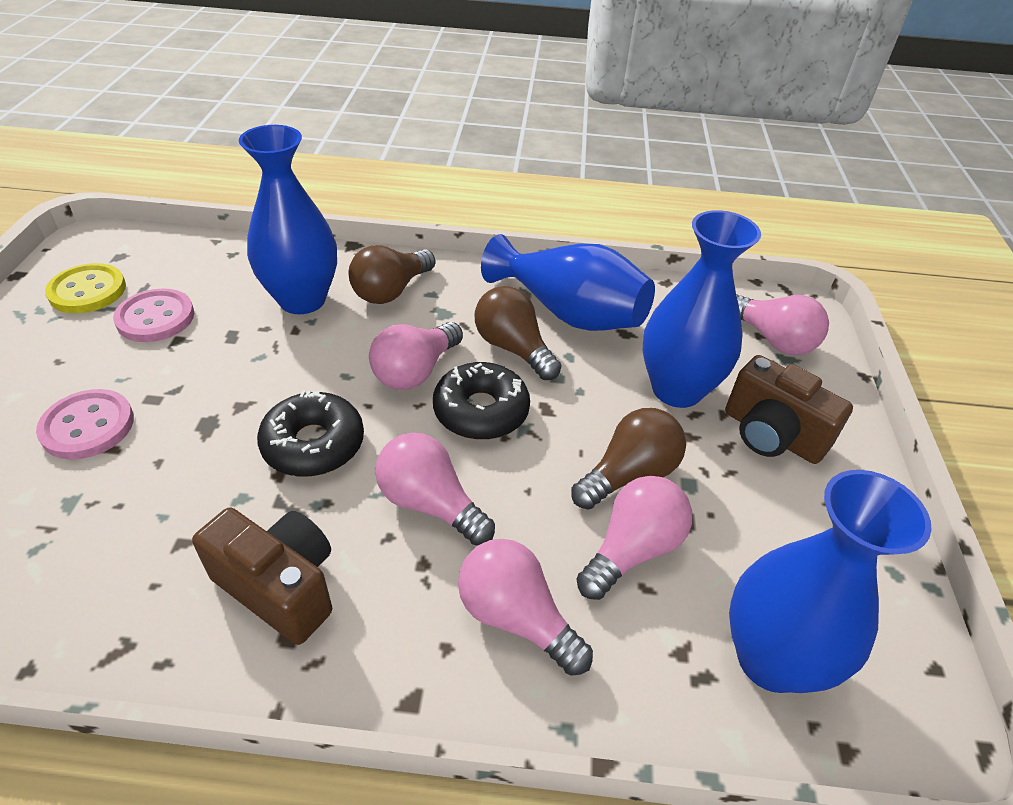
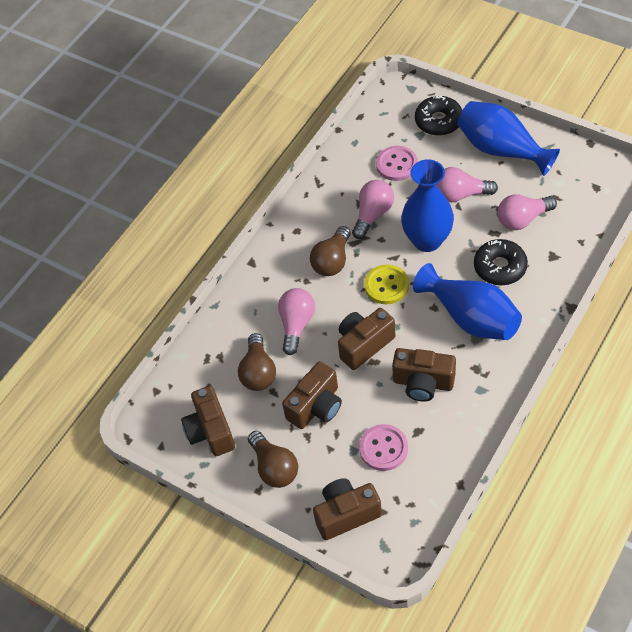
blue vase: 4 -> 3
brown camera: 2 -> 5
pink light bulb: 5 -> 4

